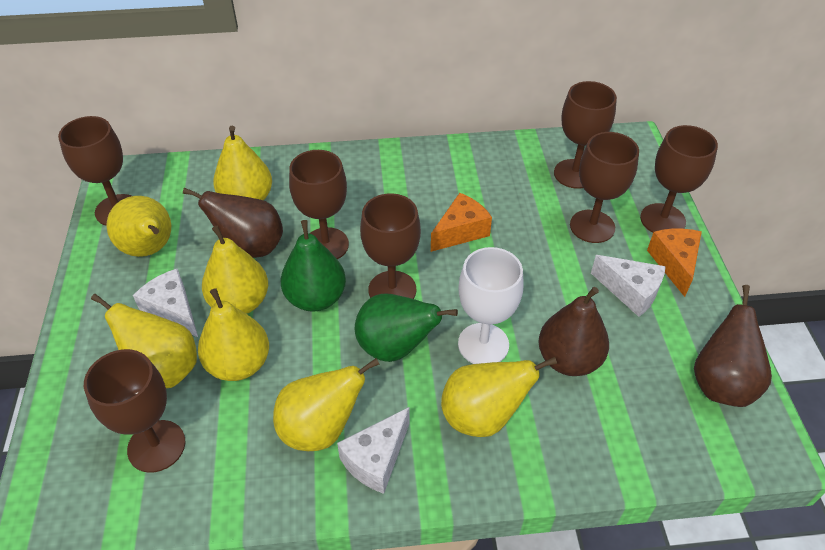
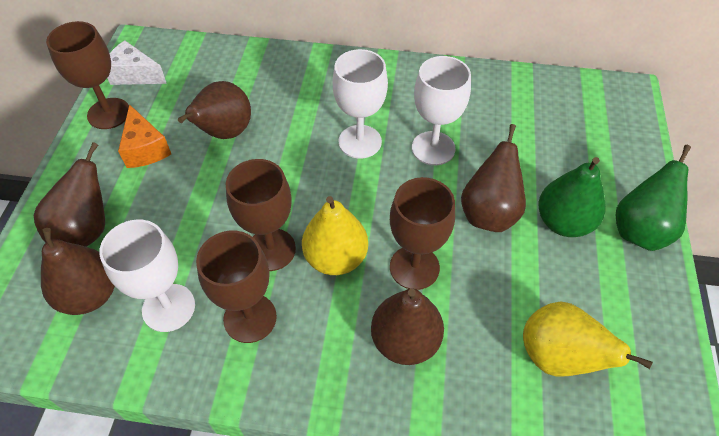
brown goblet: 7 -> 4
brown pear: 3 -> 5
orange cheese: 2 -> 1
white cheese: 3 -> 1
white goblet: 1 -> 3
yellow pear: 7 -> 2

